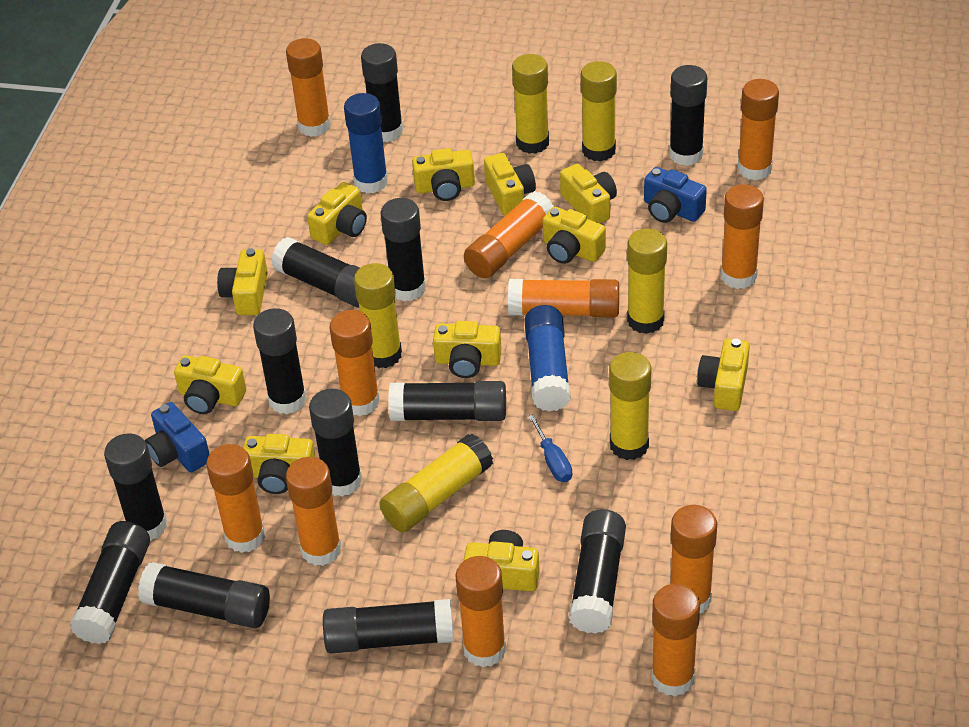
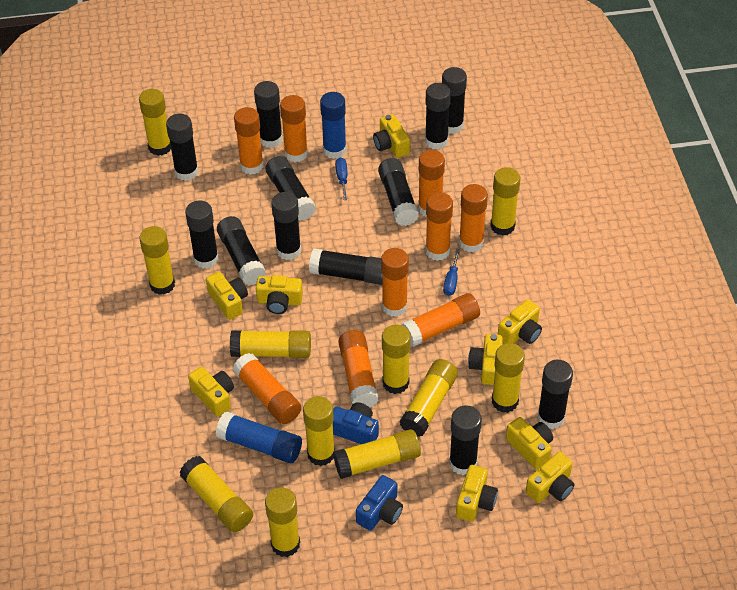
blue screwdriver: 1 -> 2
orange glue stick: 11 -> 9
yellow camera: 11 -> 9
yellow glue stick: 6 -> 11

